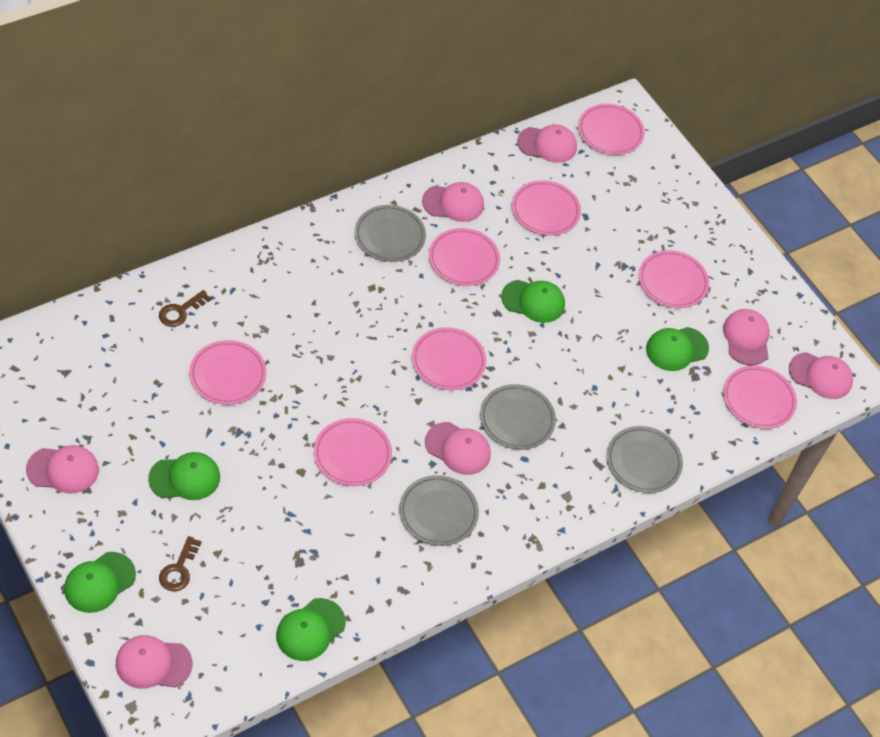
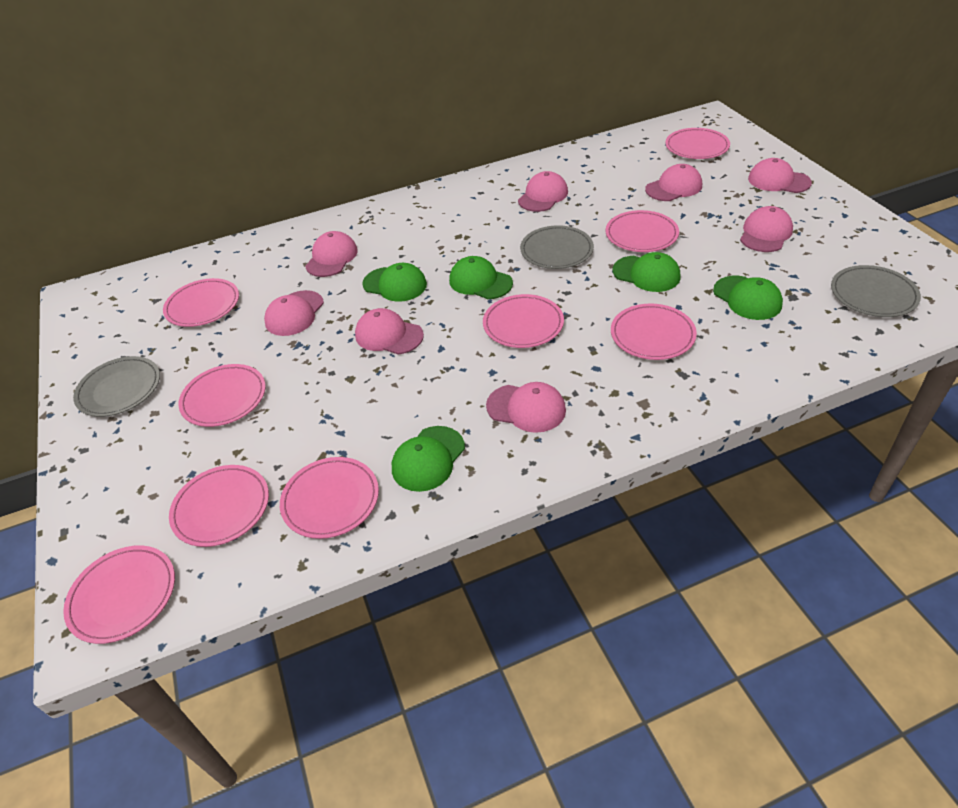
brown key: 2 -> 0
grey plate: 4 -> 3
pink cap: 7 -> 8
pink plate: 8 -> 9

